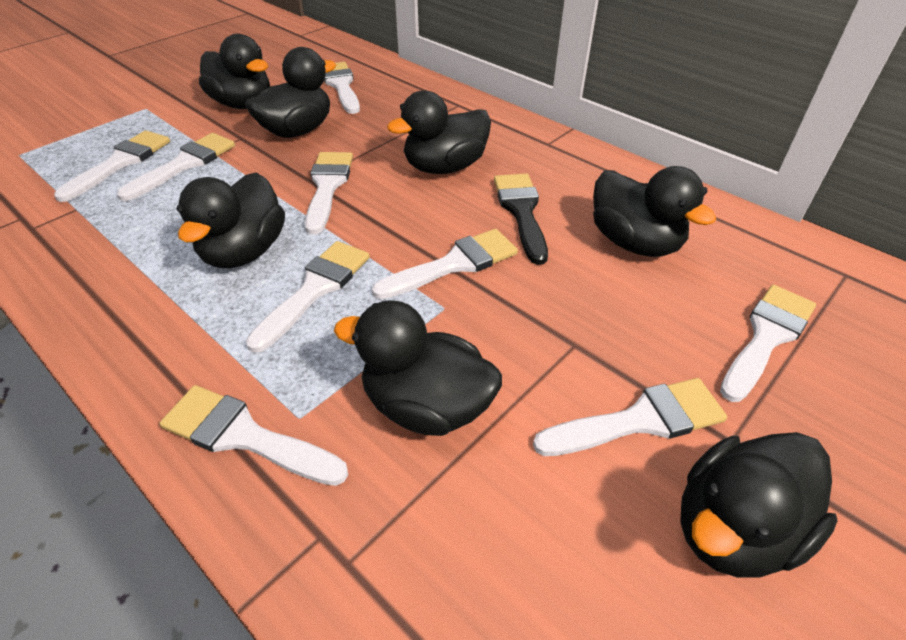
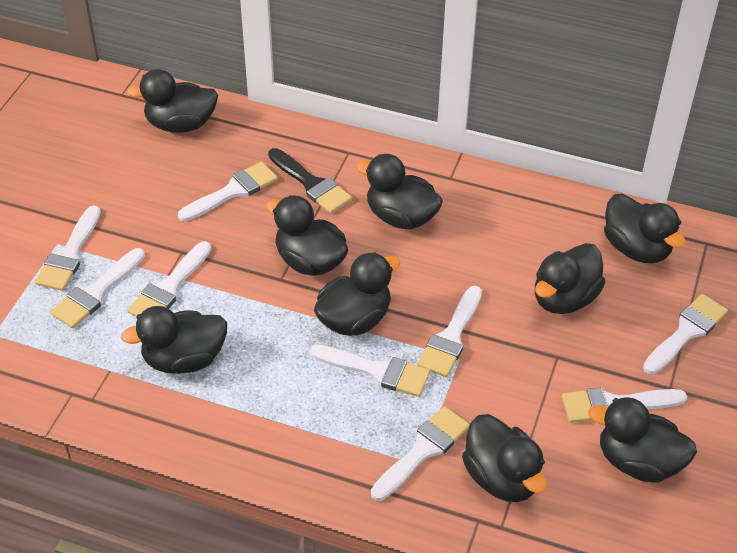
black duck: 7 -> 9

